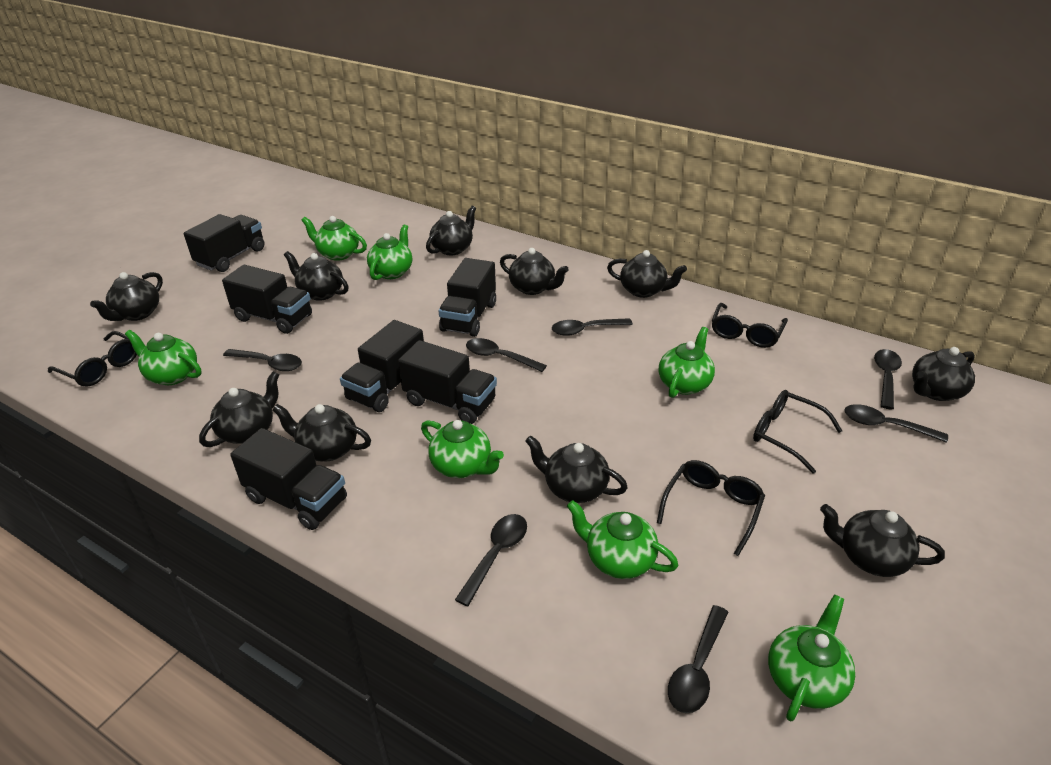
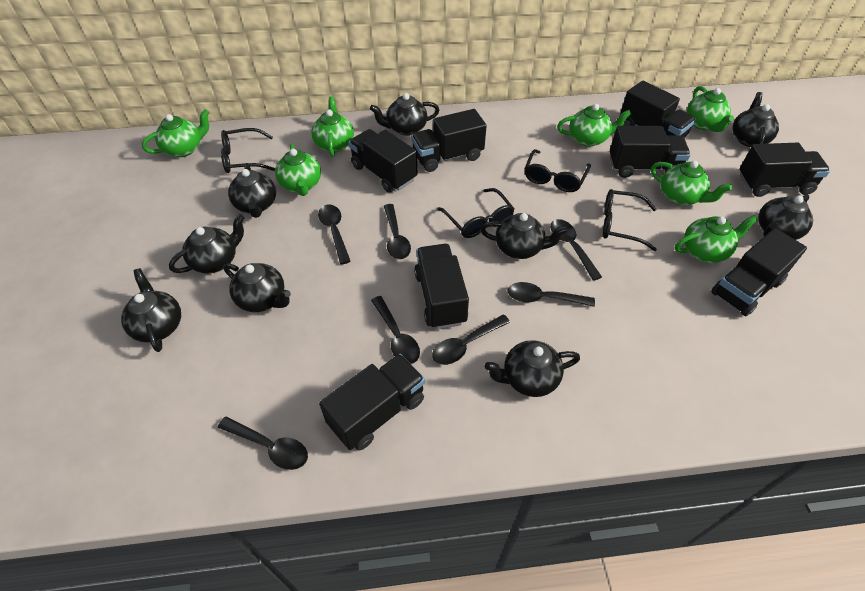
black teapot: 10 -> 9
black truck: 6 -> 8

